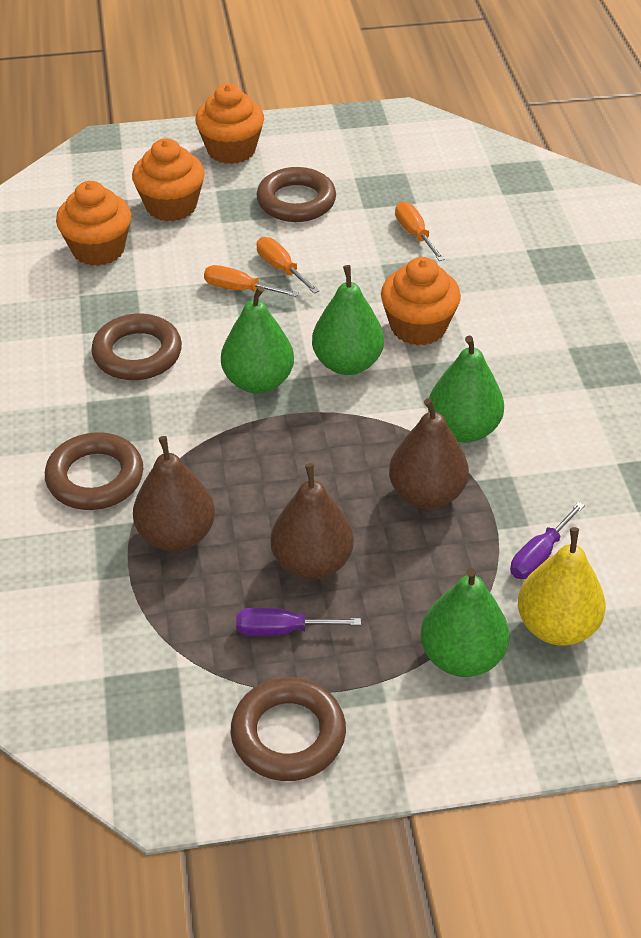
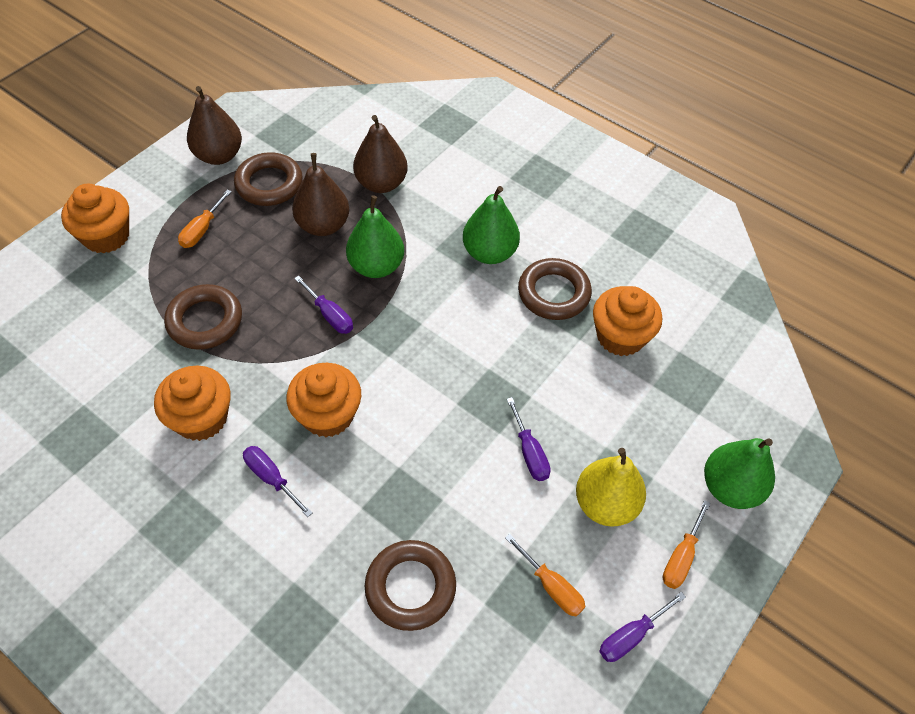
green pear: 4 -> 3
purple screwdriver: 2 -> 4

